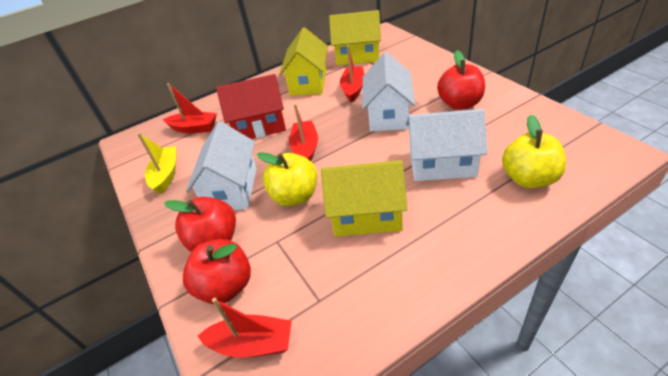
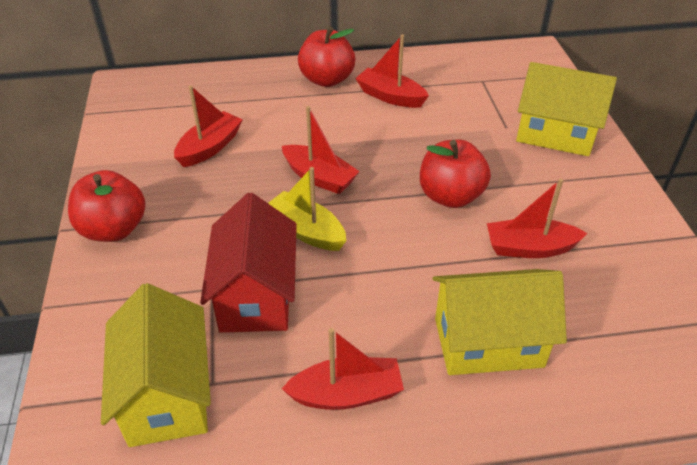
red boat: 4 -> 5
white house: 3 -> 0
yellow apple: 2 -> 0

